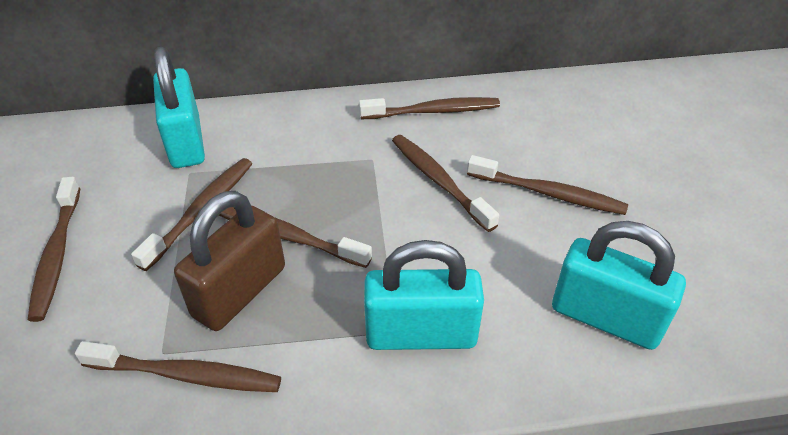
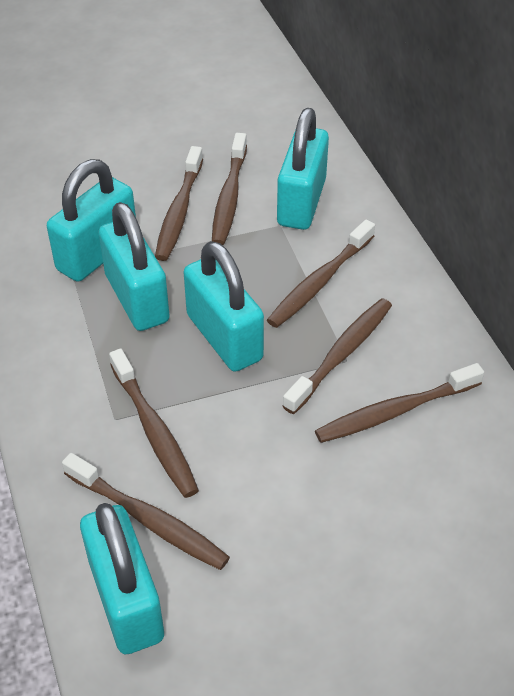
brown padlock: 1 -> 0
turquoise padlock: 3 -> 5

